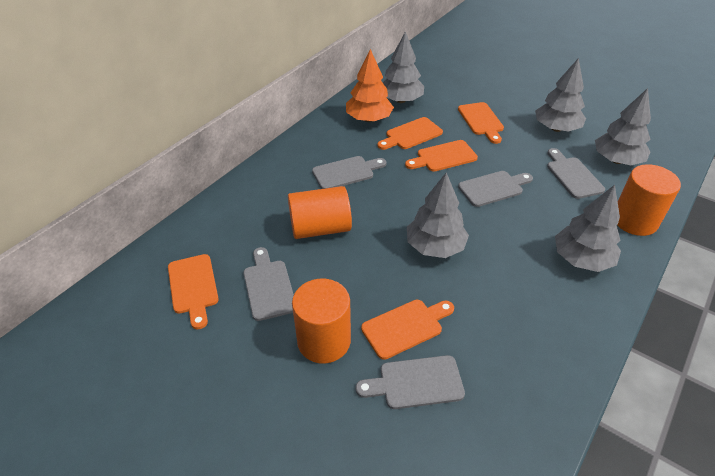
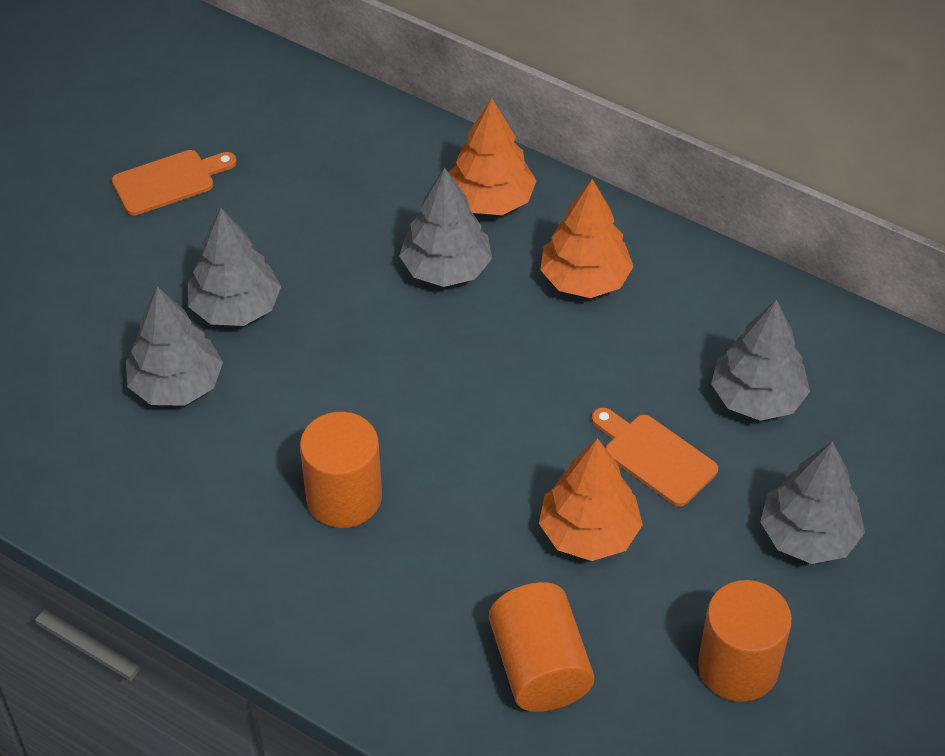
grey cutting board: 5 -> 0
orange cutting board: 5 -> 2
orange tree: 1 -> 3

